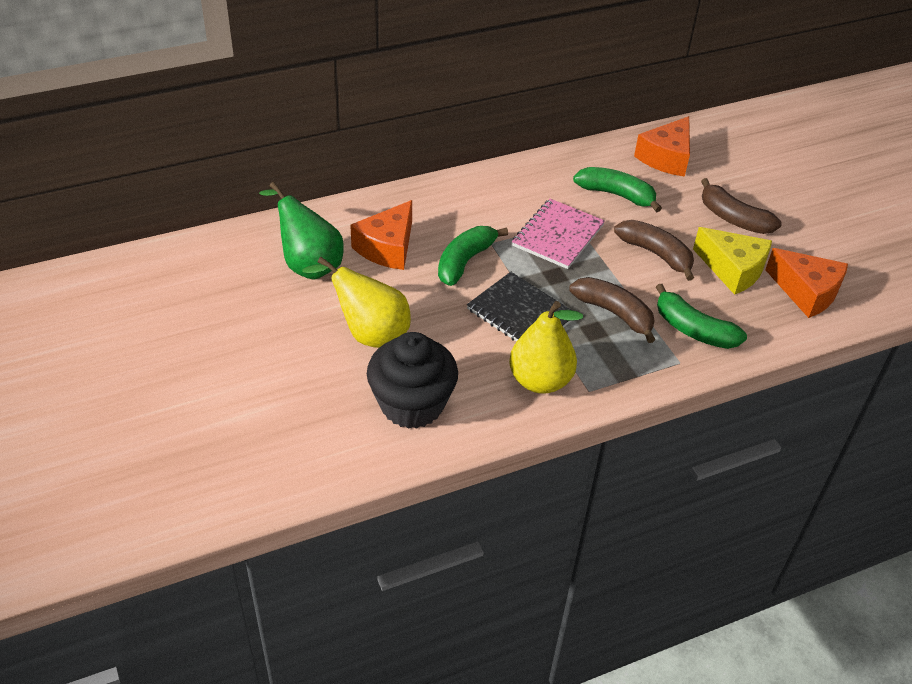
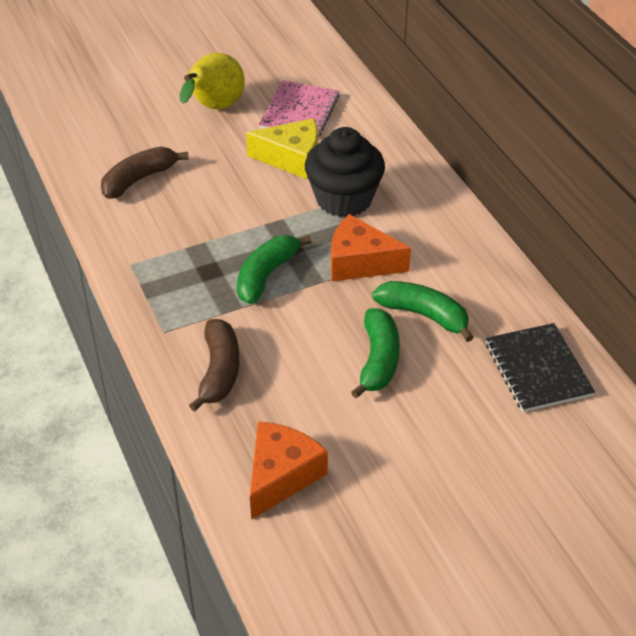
brown banana: 3 -> 2
green pear: 1 -> 0
orange cheese: 3 -> 2
yellow pear: 2 -> 1

